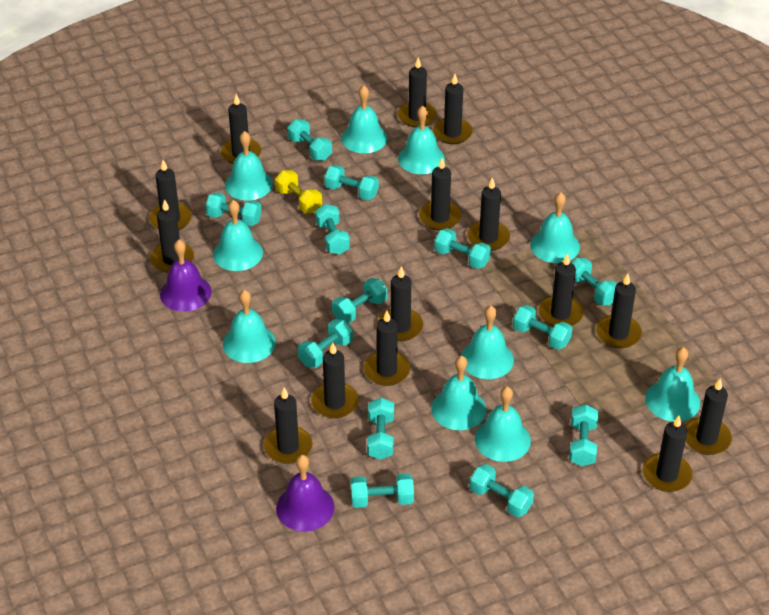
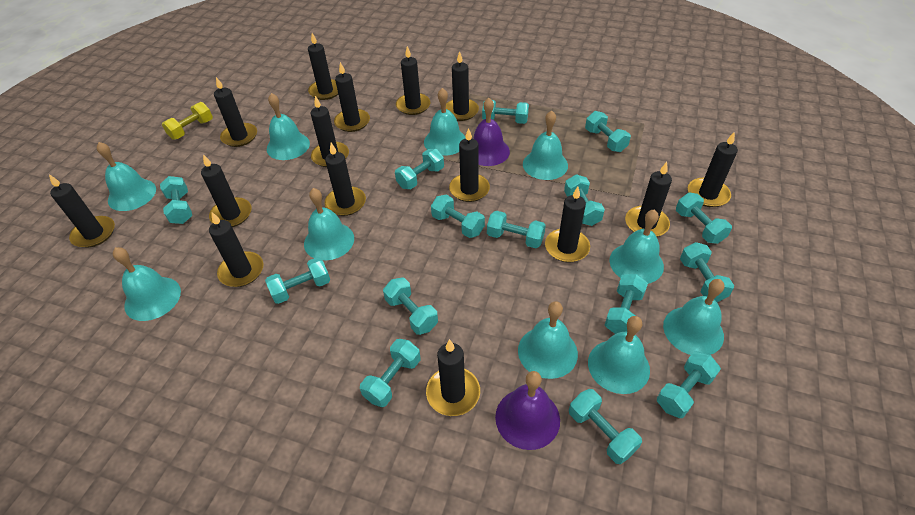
turquoise dumbbell: 13 -> 15

